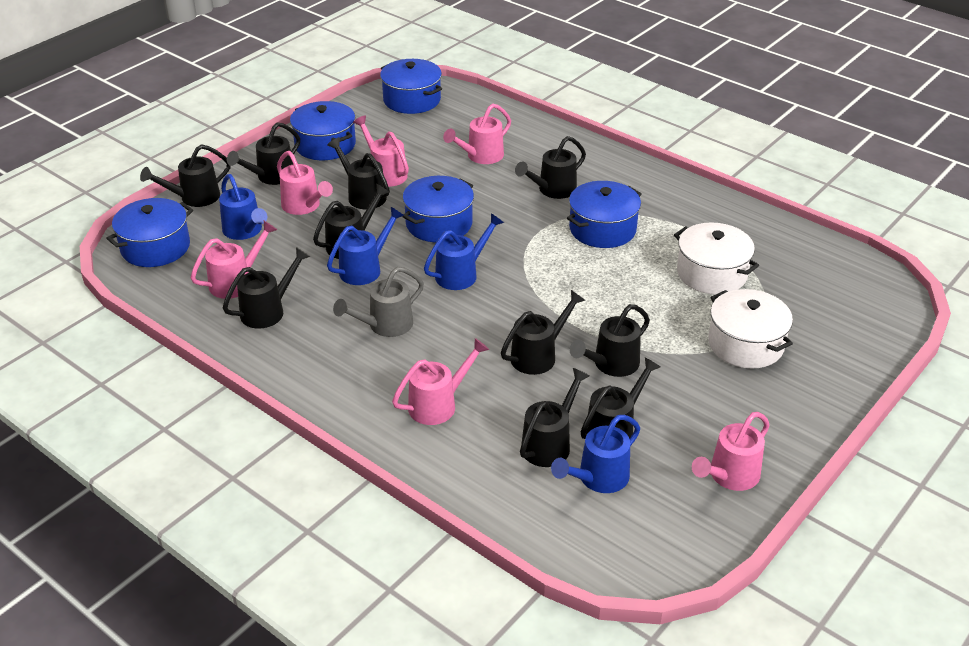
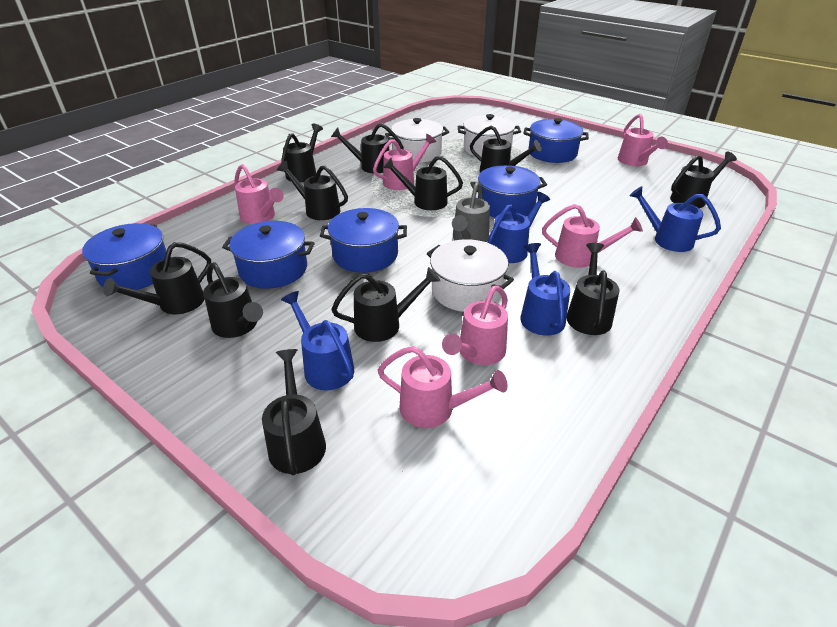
black watering can: 10 -> 11
white pot: 2 -> 3

